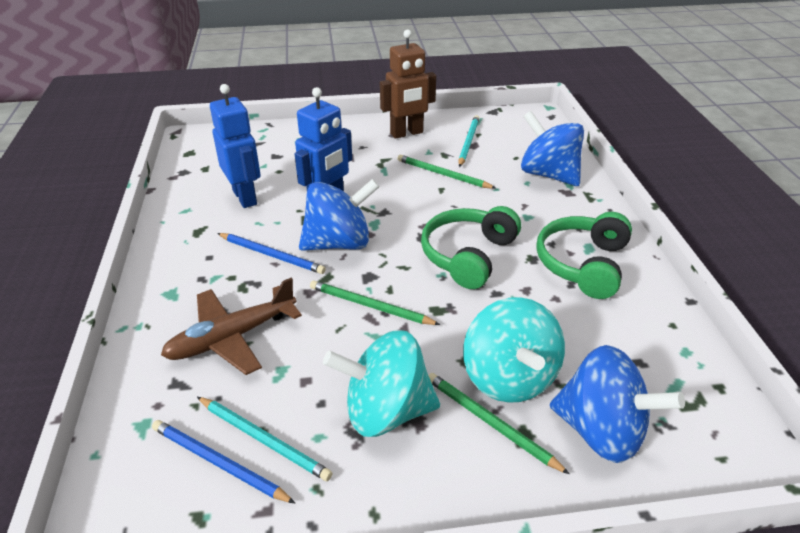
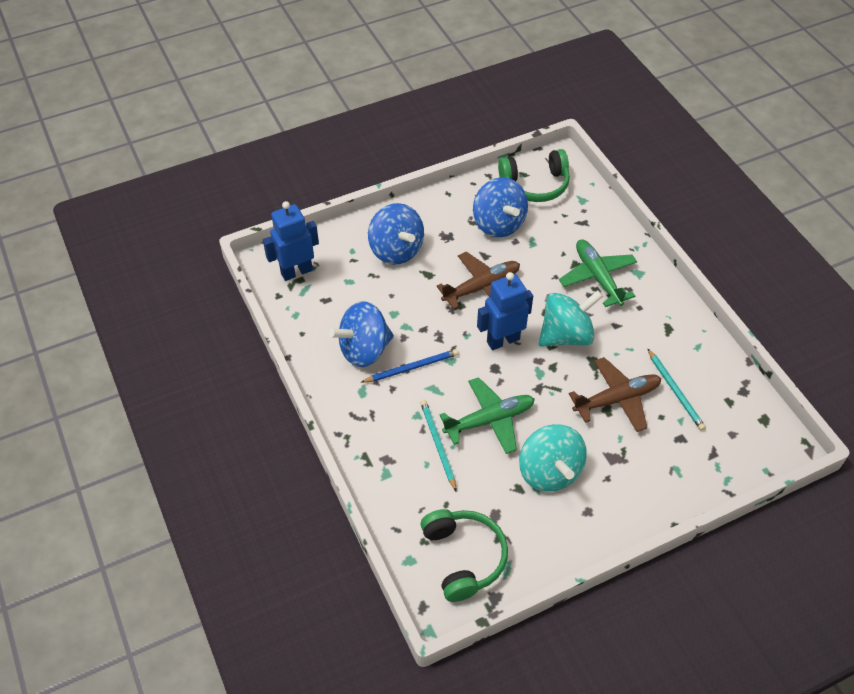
blue pencil: 2 -> 1
brown plane: 1 -> 2
brown robot: 1 -> 0
green pencil: 3 -> 0
green plane: 0 -> 2

